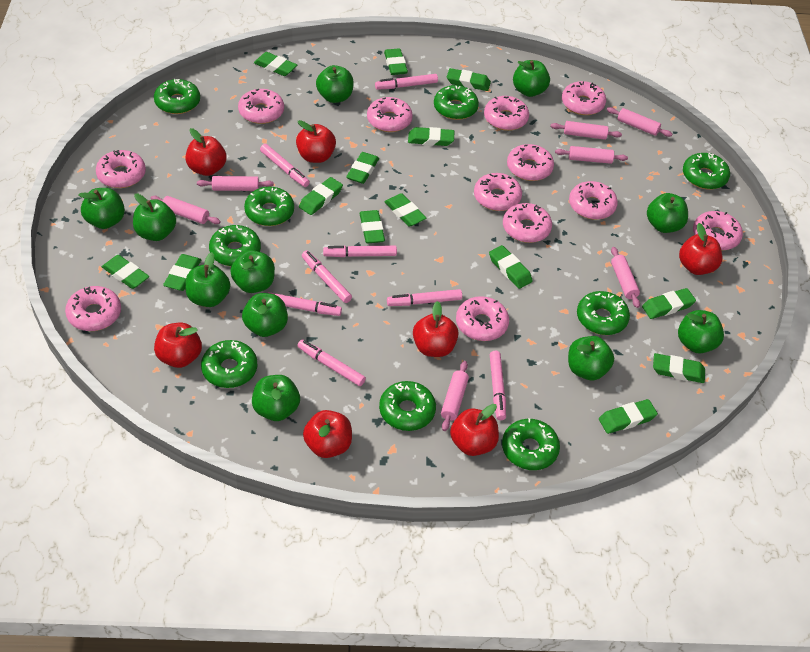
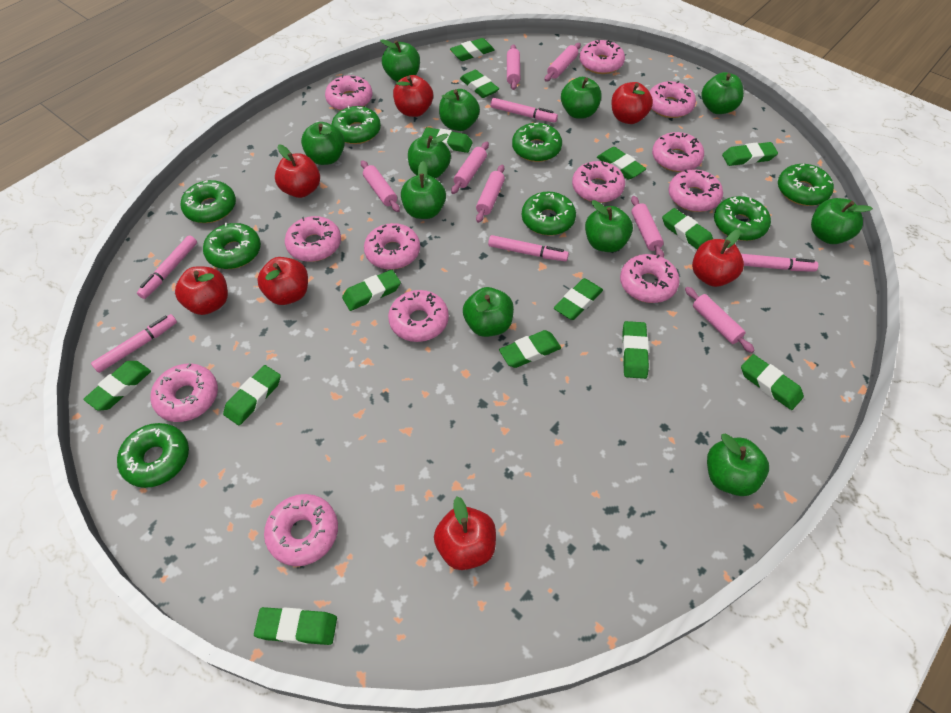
green donut: 9 -> 8
pink marker: 8 -> 5

